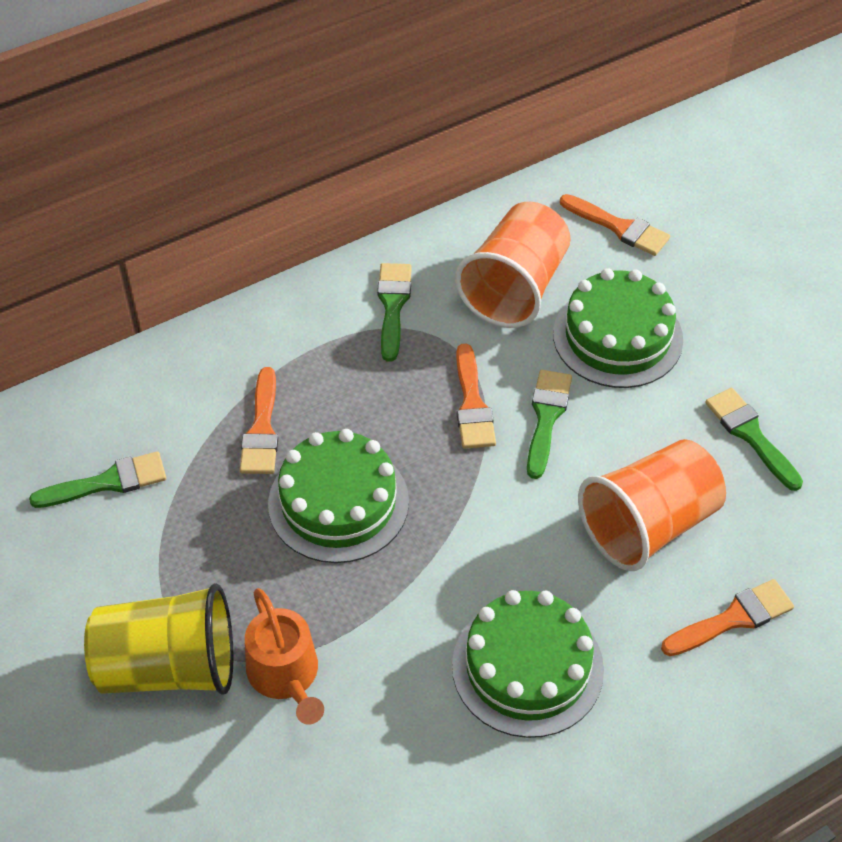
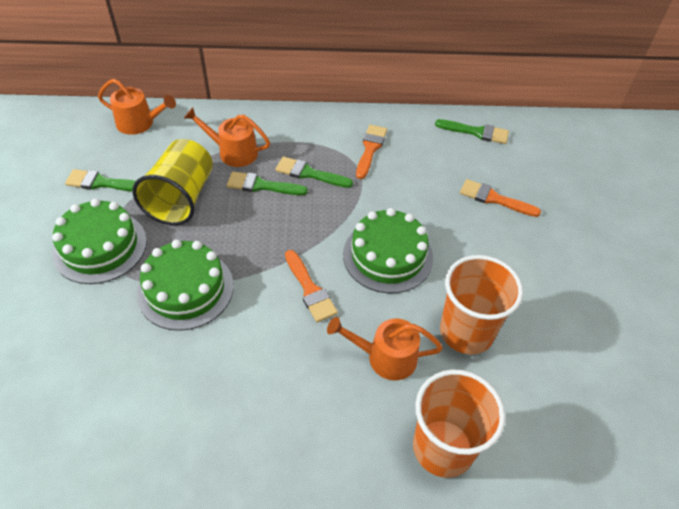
orange brush: 4 -> 3
orange watering can: 1 -> 3

